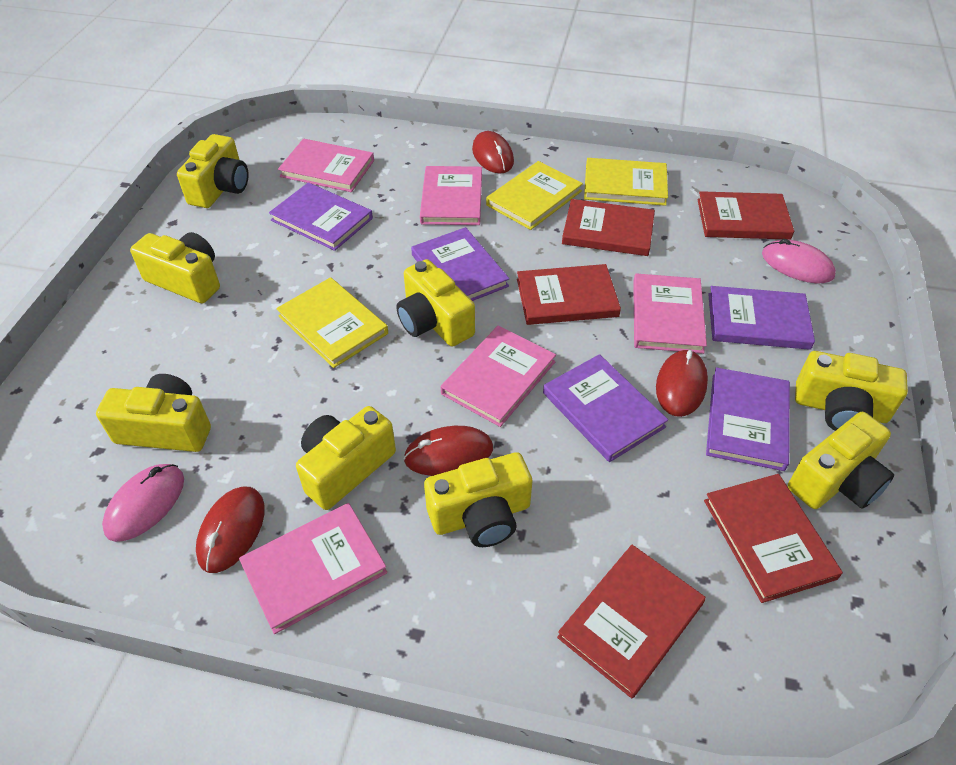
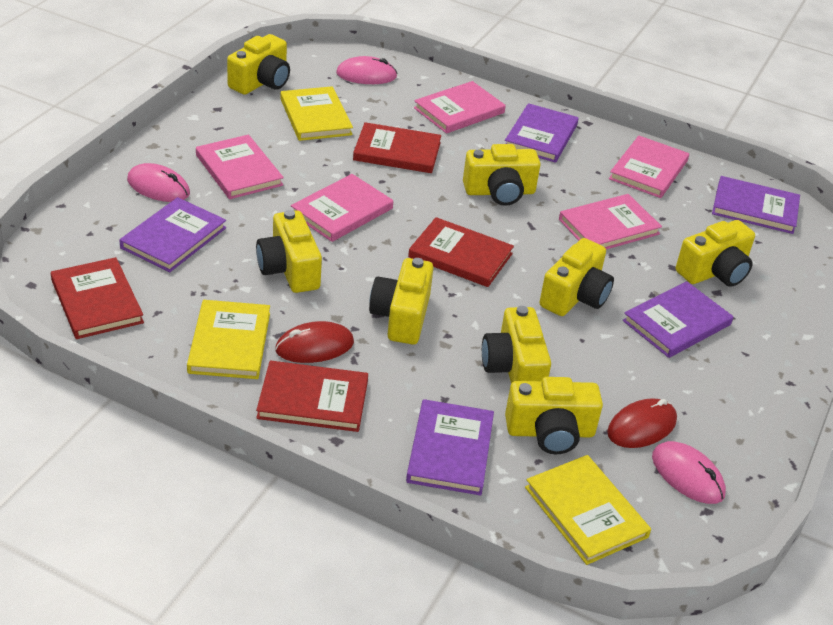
pink mouse: 2 -> 3
red book: 5 -> 4
red mouse: 4 -> 2

